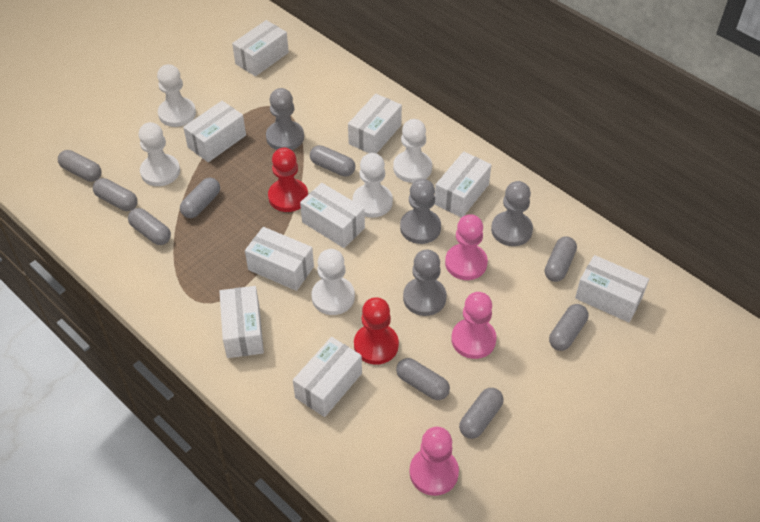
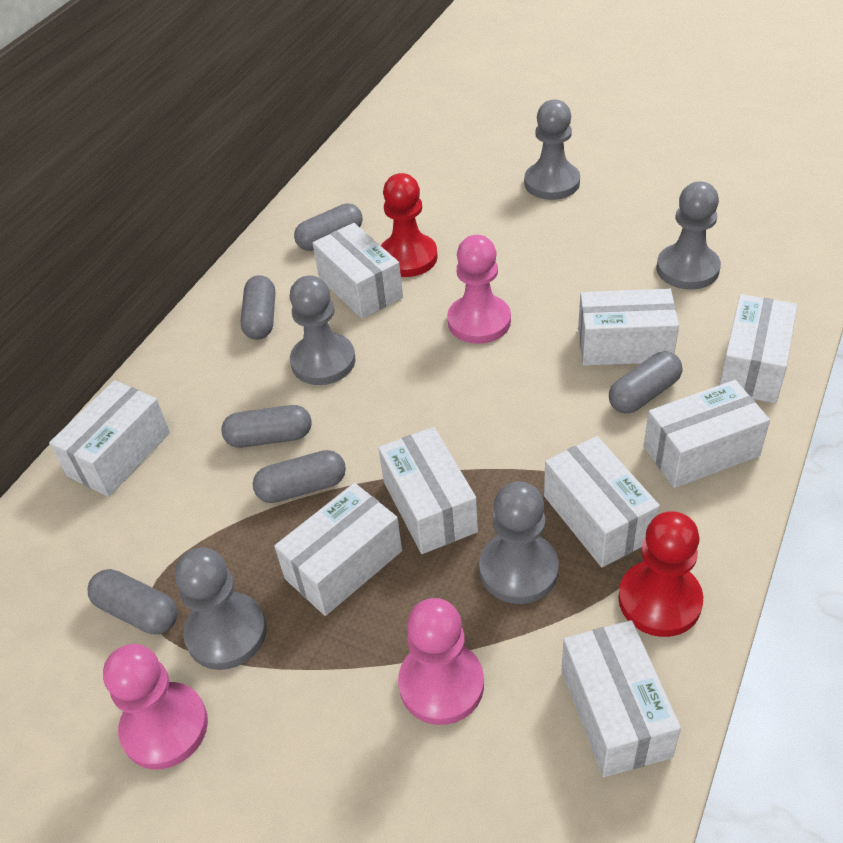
grey capsule: 9 -> 6
grey pawn: 4 -> 5
white pawn: 5 -> 0

